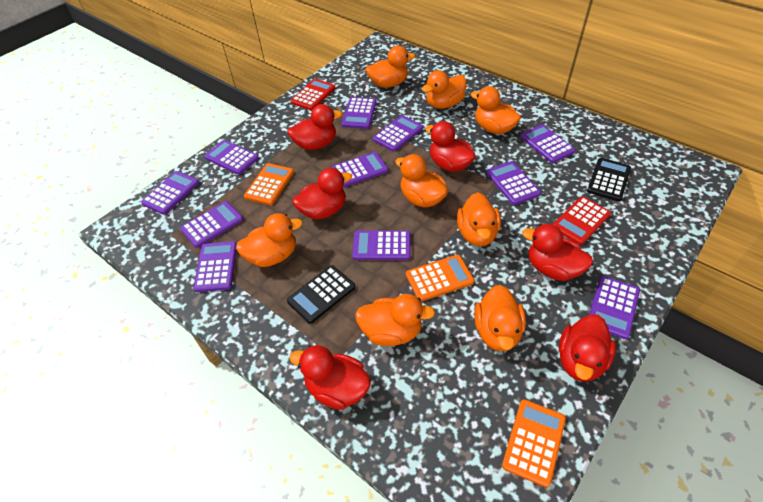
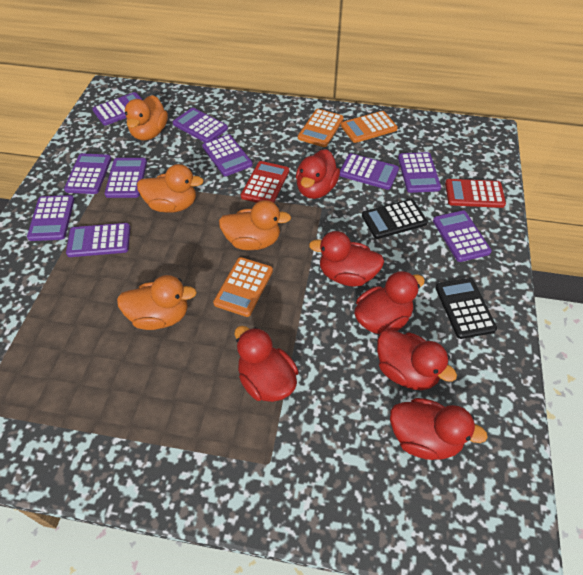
orange duck: 8 -> 4
purple calculator: 11 -> 10

